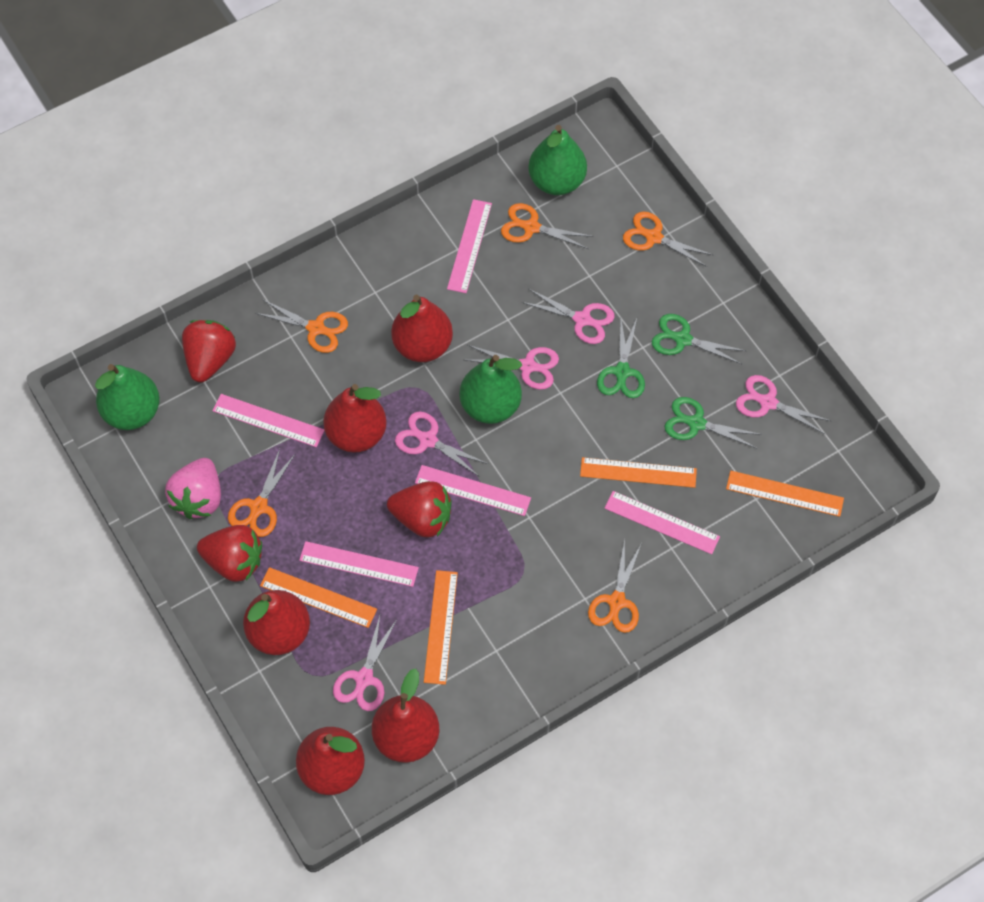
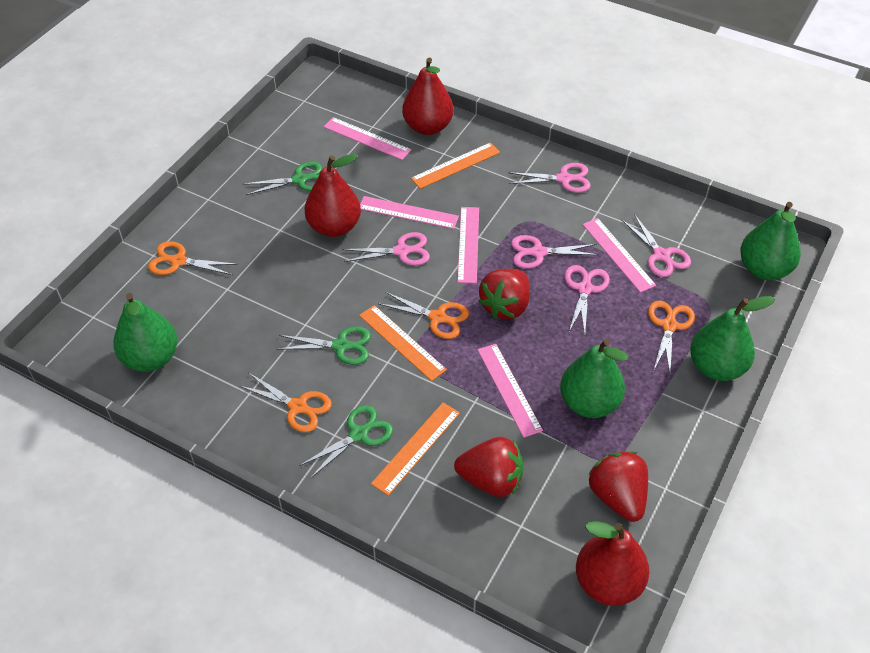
green pear: 3 -> 4
orange ruler: 4 -> 3
orange scissors: 5 -> 4
pink strawberry: 1 -> 0
red pear: 5 -> 3

